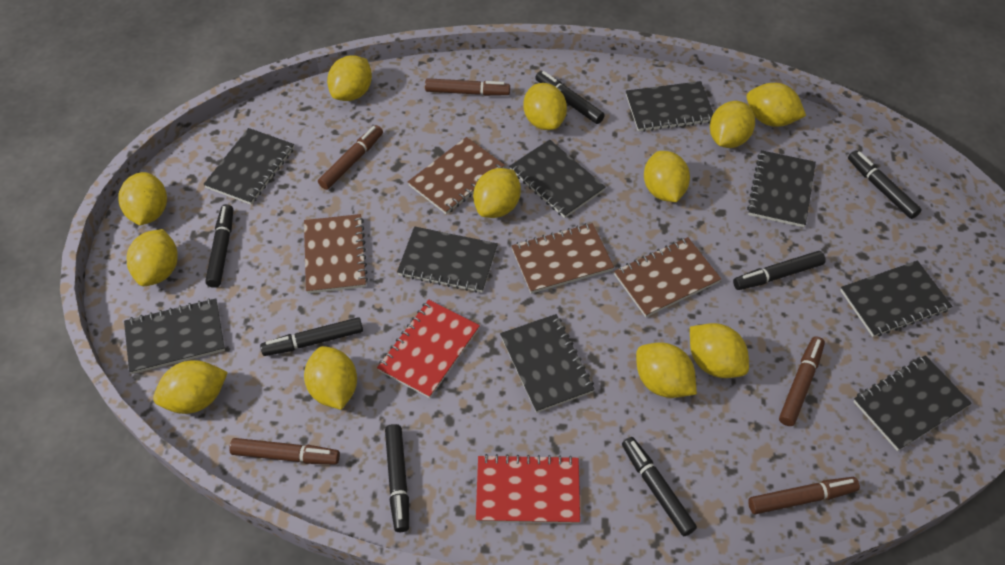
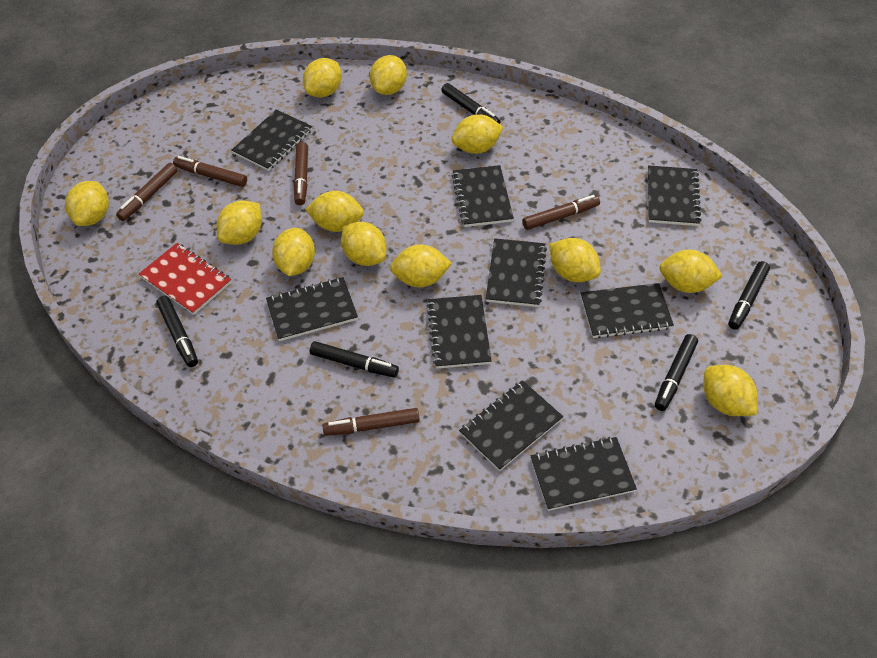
black marker: 7 -> 5
brown notebook: 4 -> 0
red notebook: 2 -> 1

